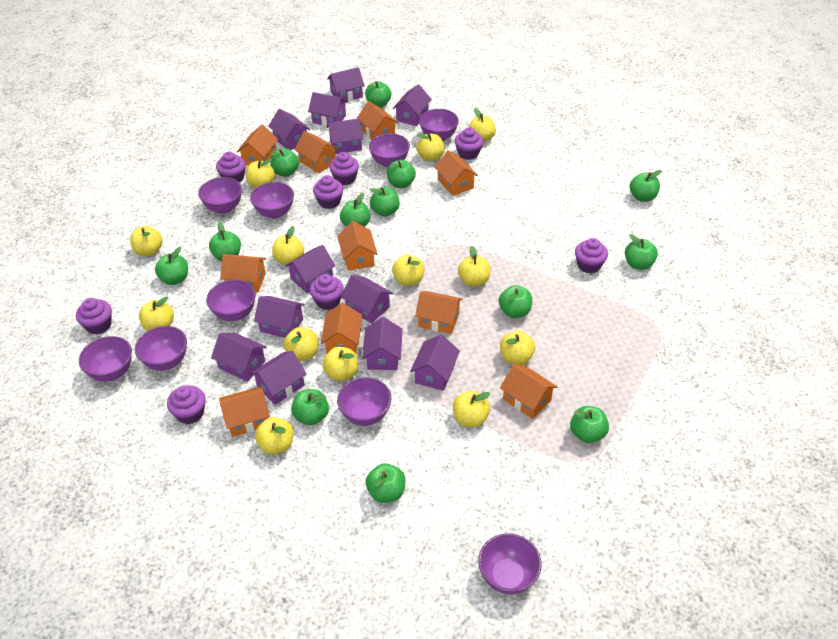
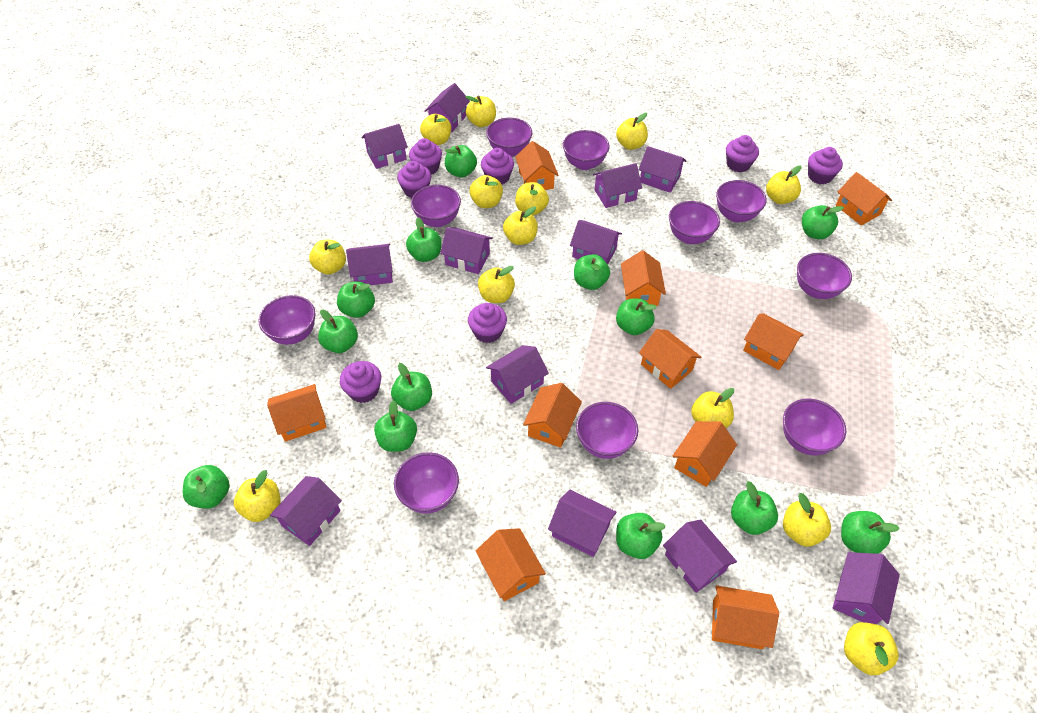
purple bowl: 9 -> 10
purple cupcake: 8 -> 7

